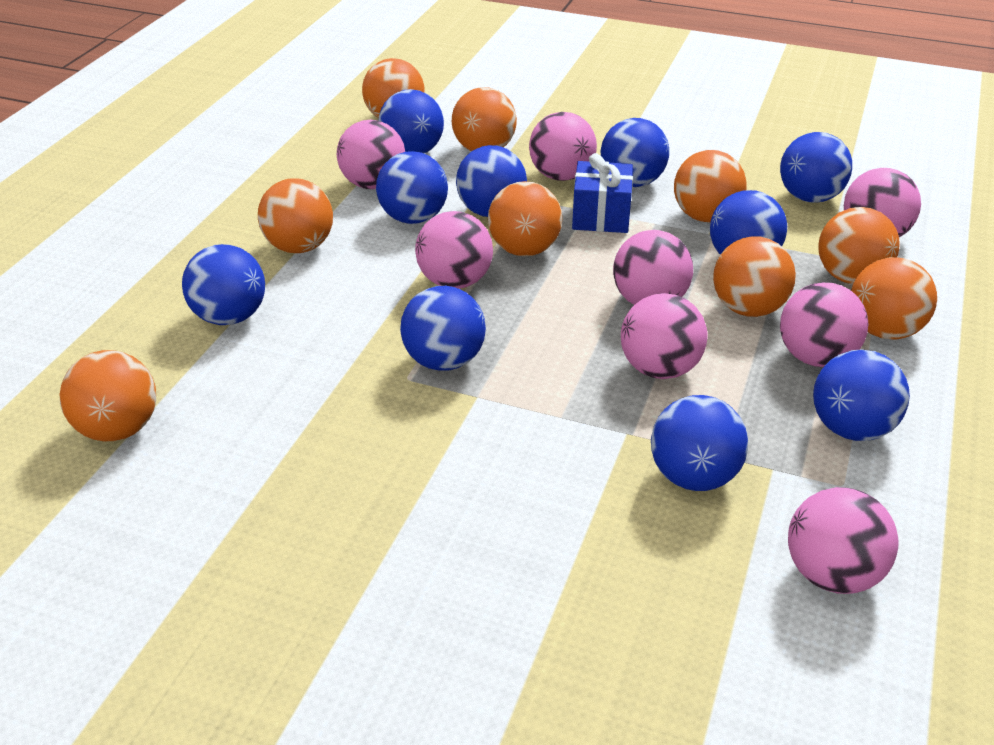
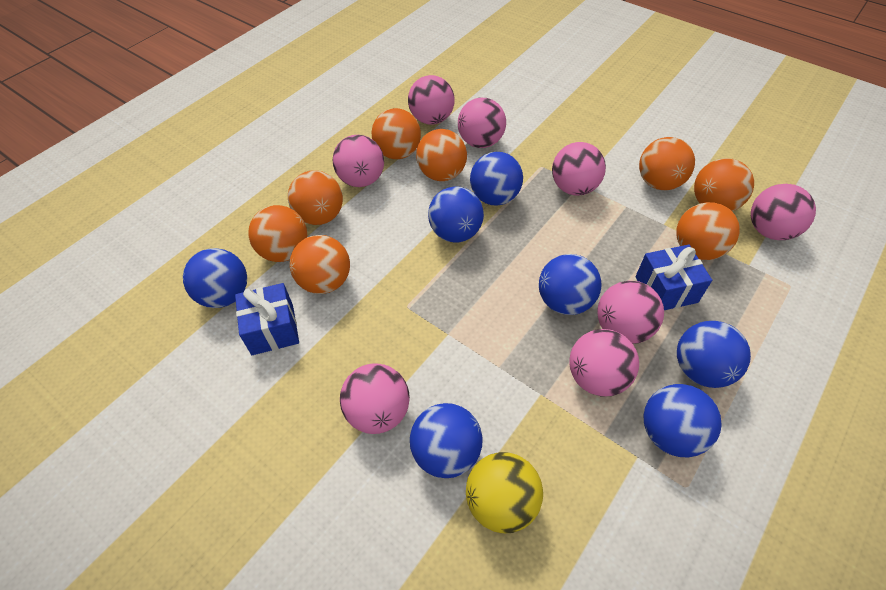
blue ball: 10 -> 7
blue gift: 1 -> 2
orange ball: 9 -> 8
yellow ball: 0 -> 1

